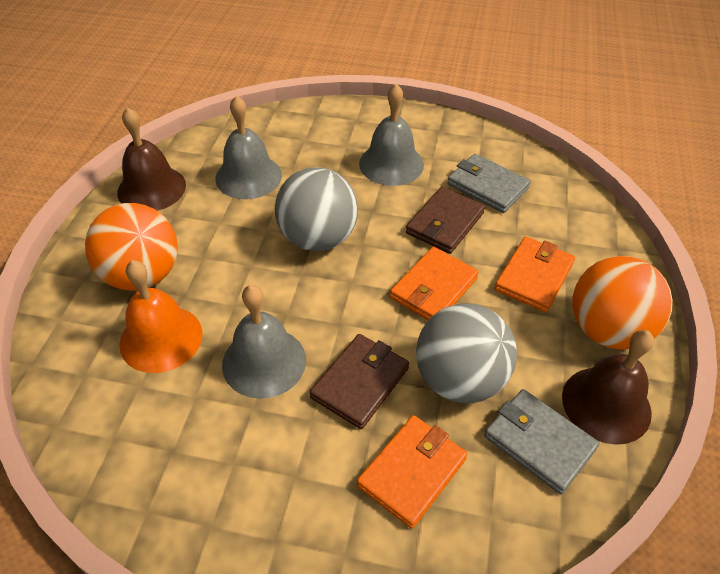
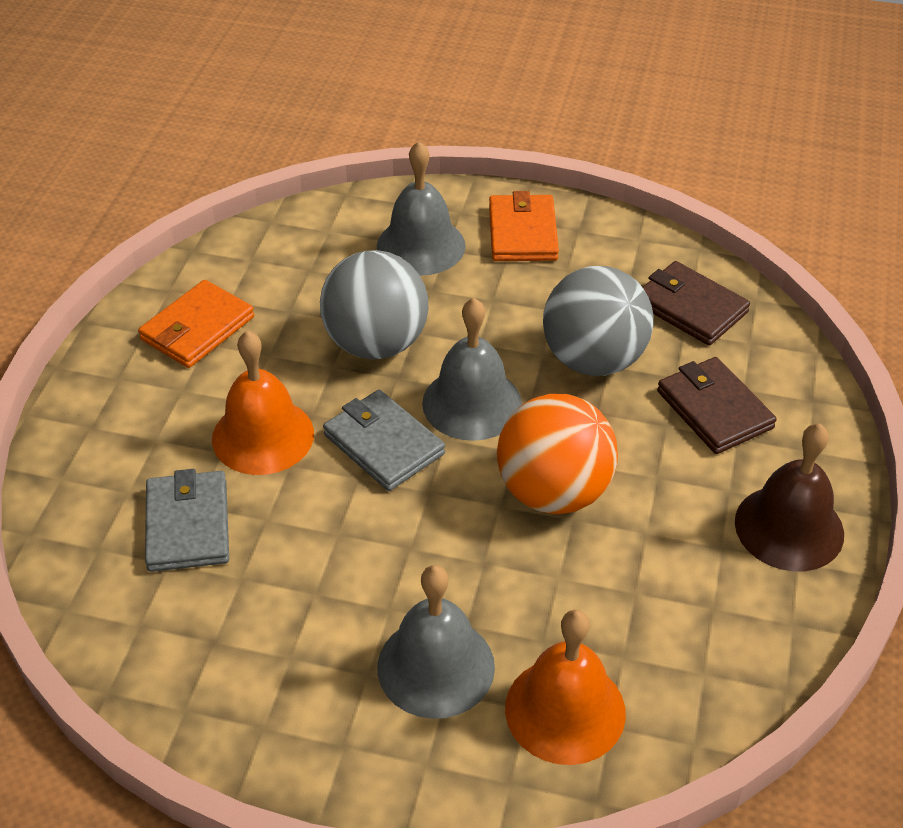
brown bell: 2 -> 1
orange ball: 2 -> 1
orange bell: 1 -> 2
orange wallet: 3 -> 2

